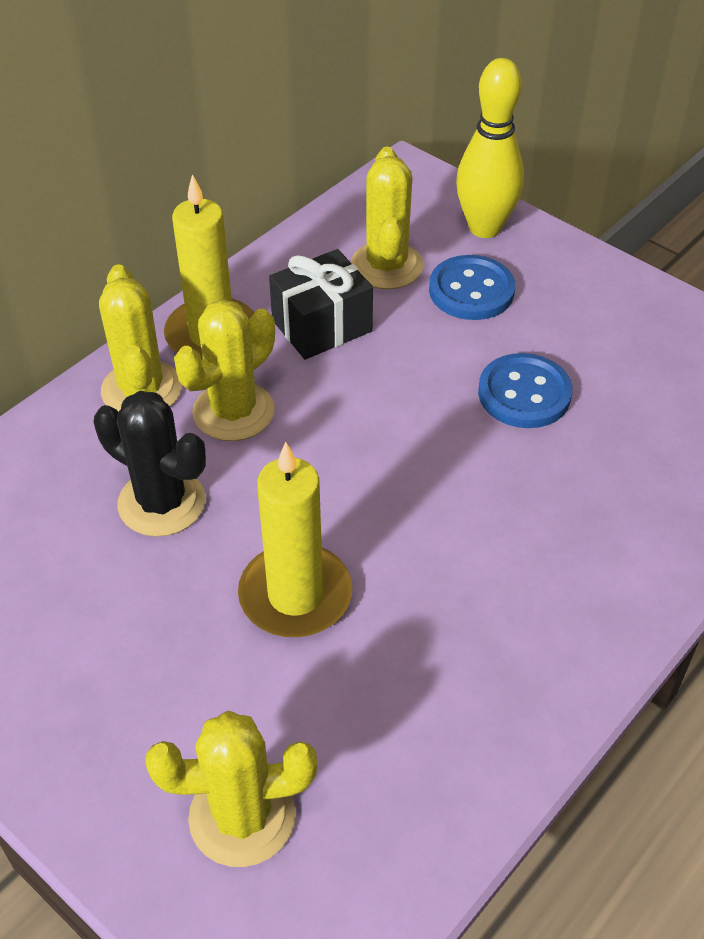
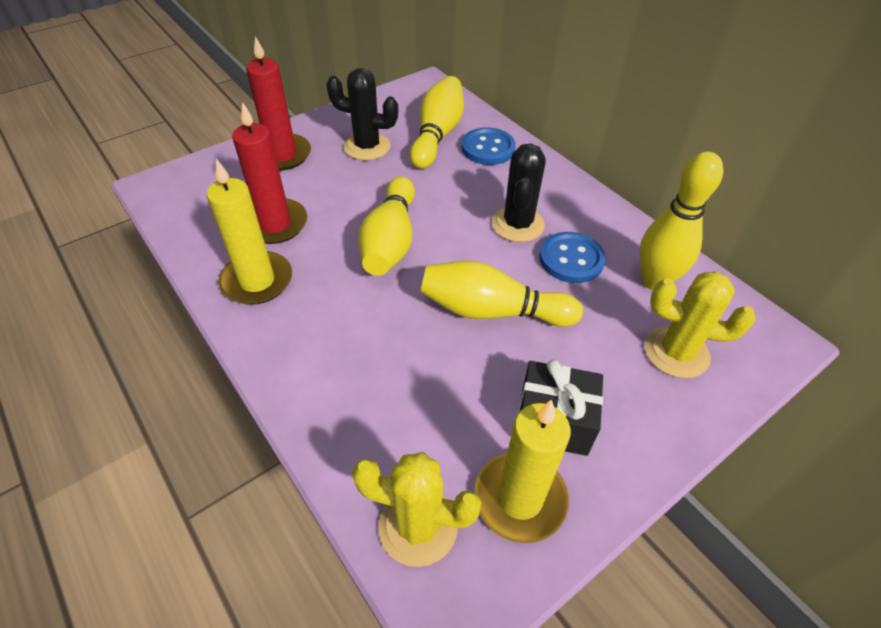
black cactus: 1 -> 2
red candle: 0 -> 2
yellow bowling pin: 1 -> 4
yellow cactus: 4 -> 2

